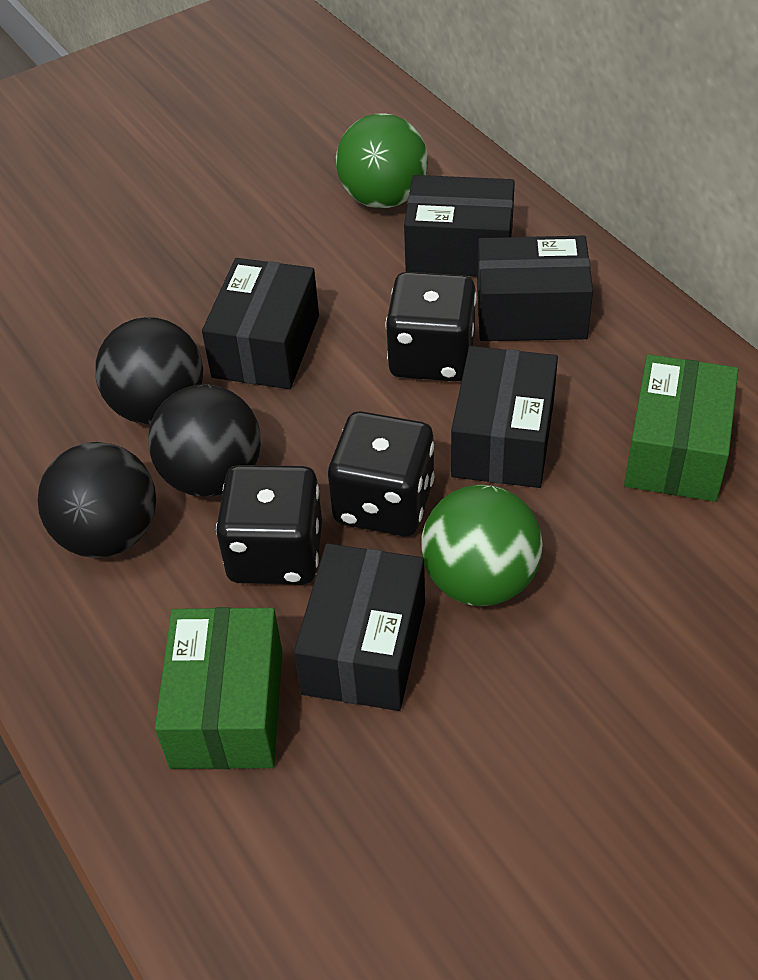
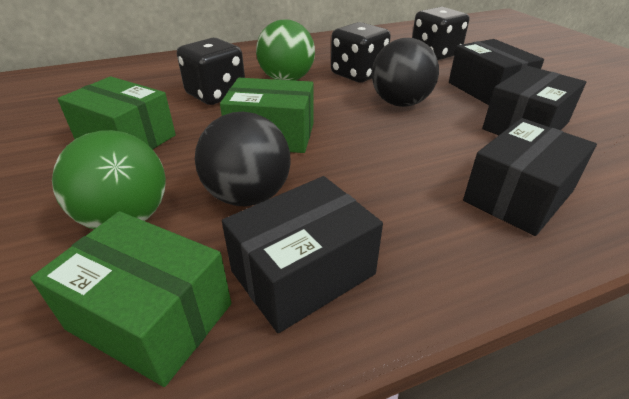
black ball: 3 -> 2
black box: 5 -> 4
green box: 2 -> 3

